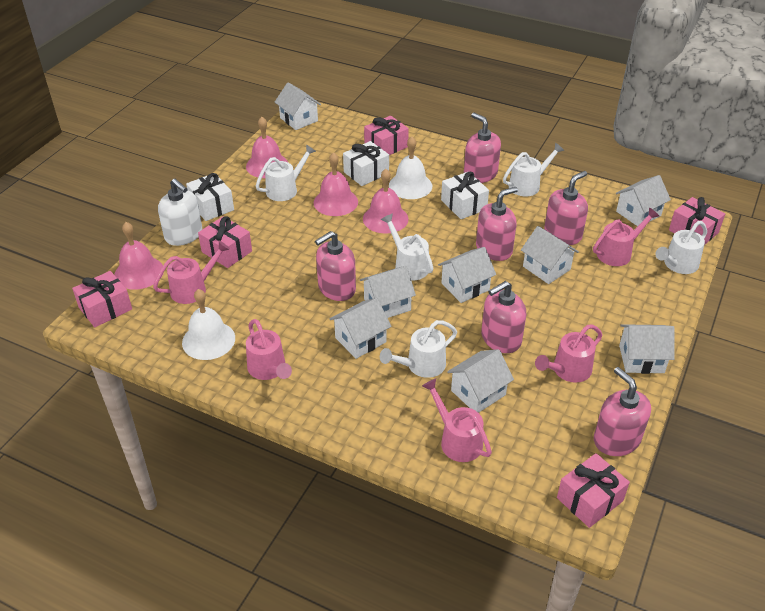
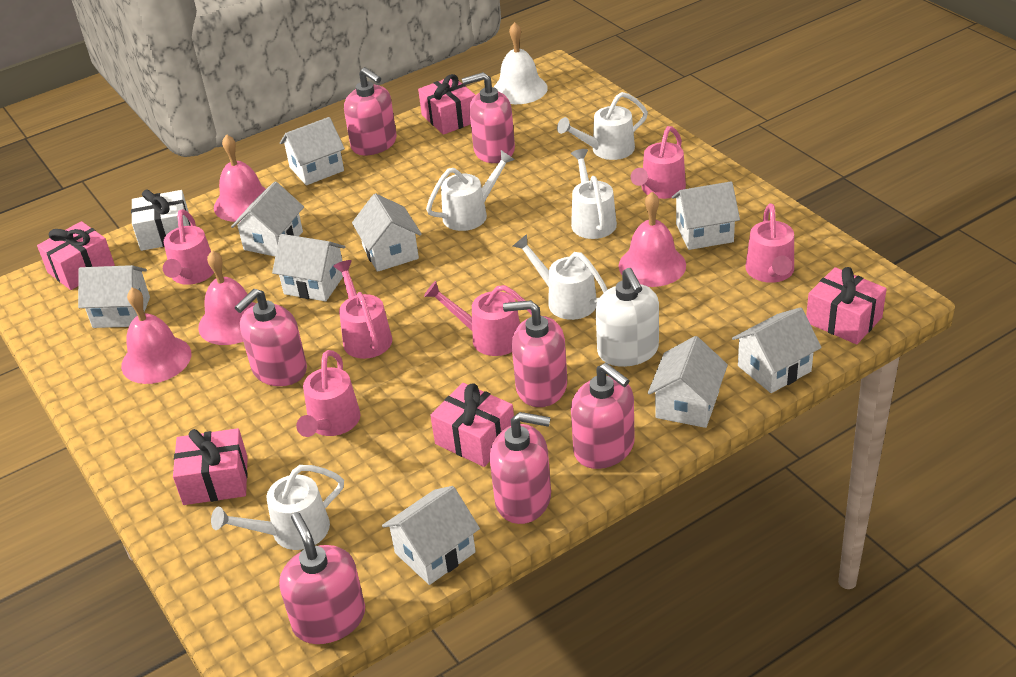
pink soap dispenser: 6 -> 7
pink watering can: 5 -> 6
white bell: 2 -> 1
white gift: 3 -> 1
white house: 8 -> 9

